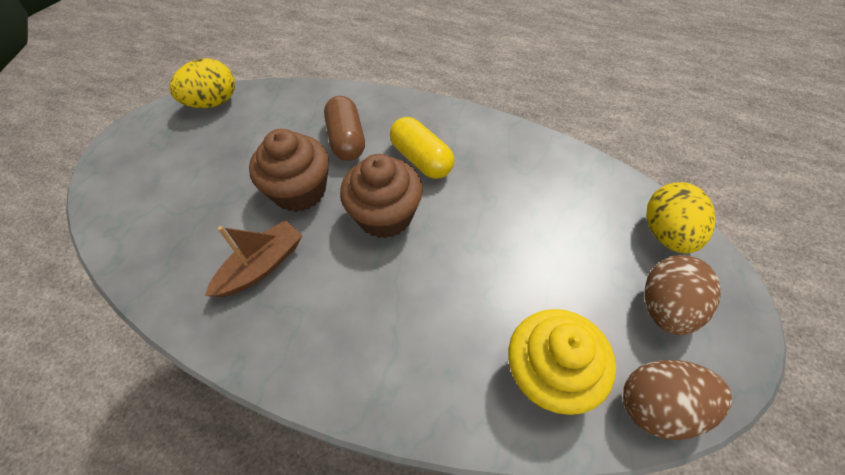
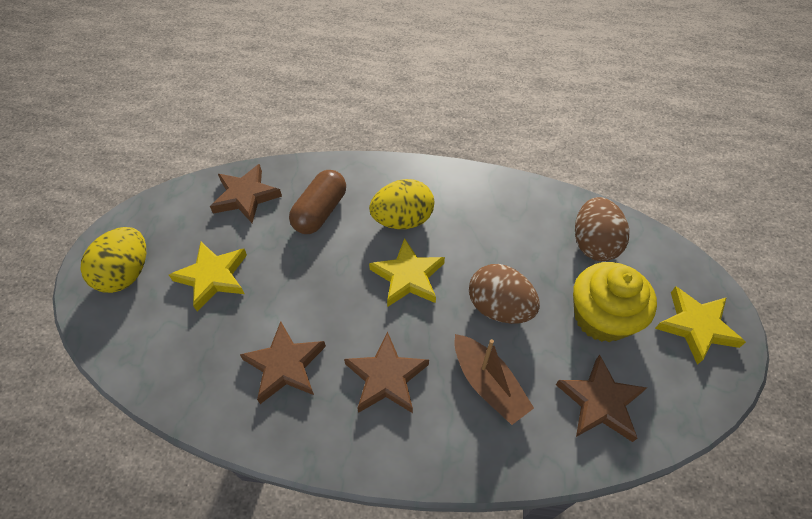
brown cupcake: 2 -> 0
brown star: 0 -> 4
yellow capsule: 1 -> 0
yellow star: 0 -> 3

